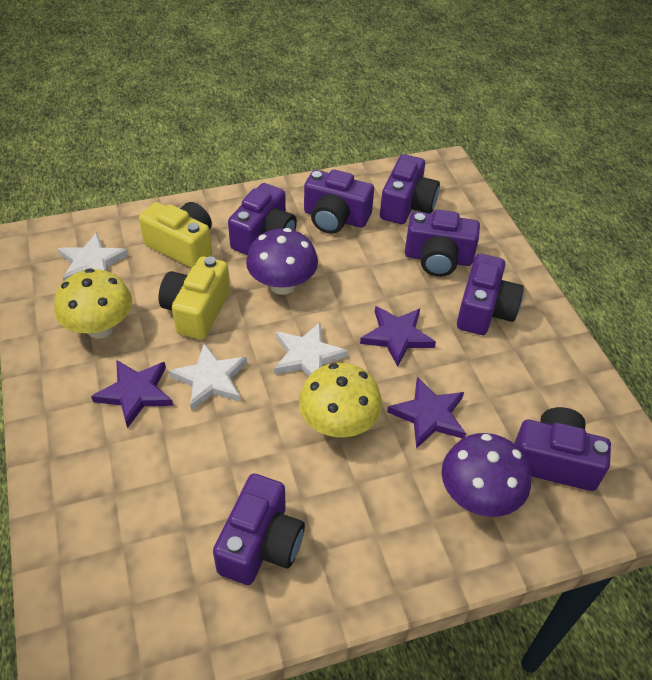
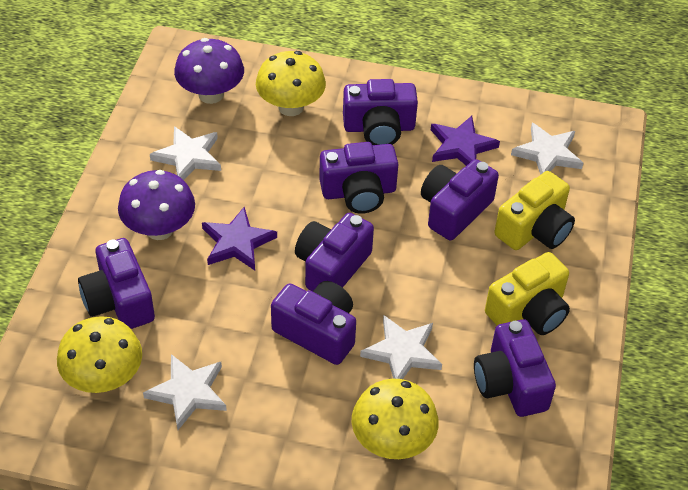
purple star: 3 -> 2
white star: 3 -> 4
yellow mushroom: 2 -> 3

